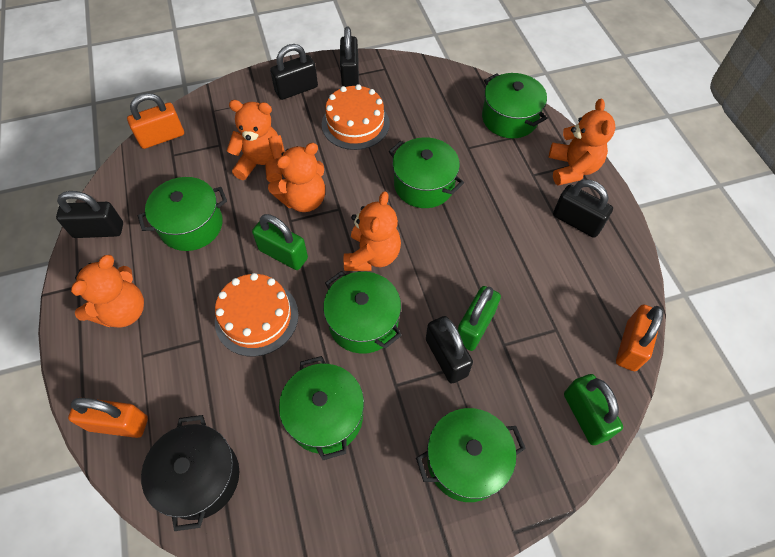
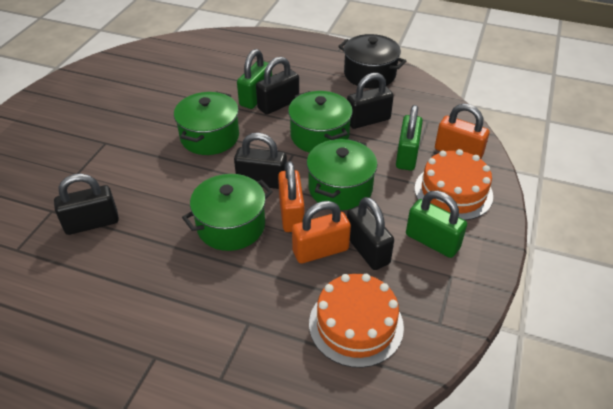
green pot: 6 -> 4
orange teddy bear: 5 -> 0

